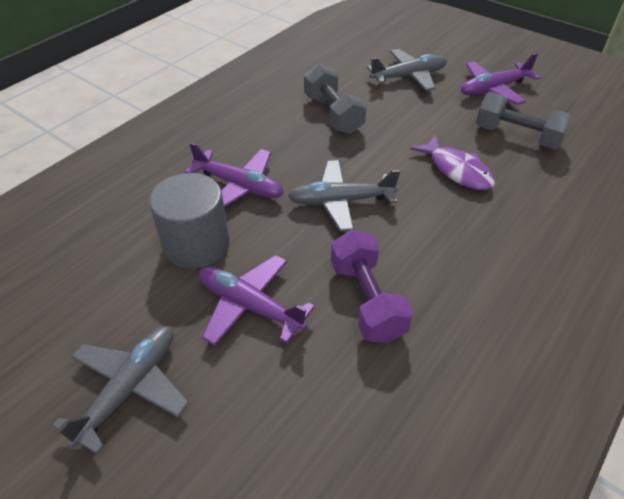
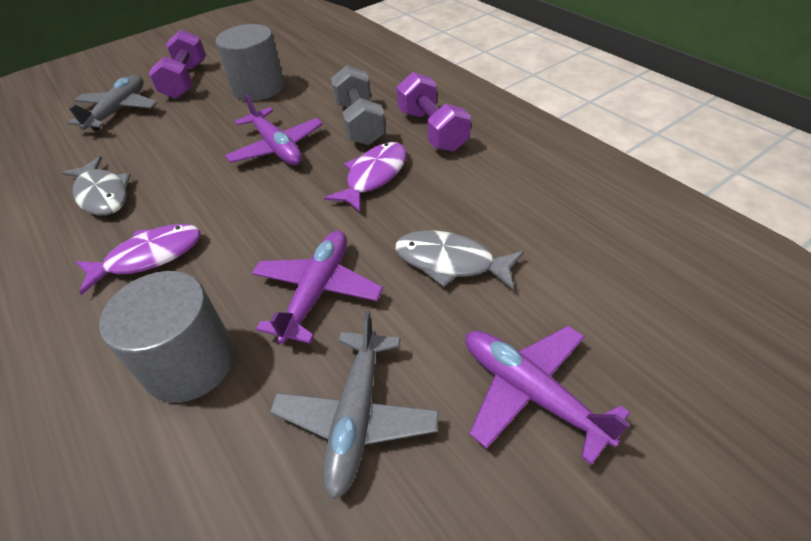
grey cylinder: 1 -> 2
grey dumbbell: 2 -> 1
grey fish: 0 -> 2
grey plane: 3 -> 2
purple dumbbell: 1 -> 2
purple fish: 1 -> 2

